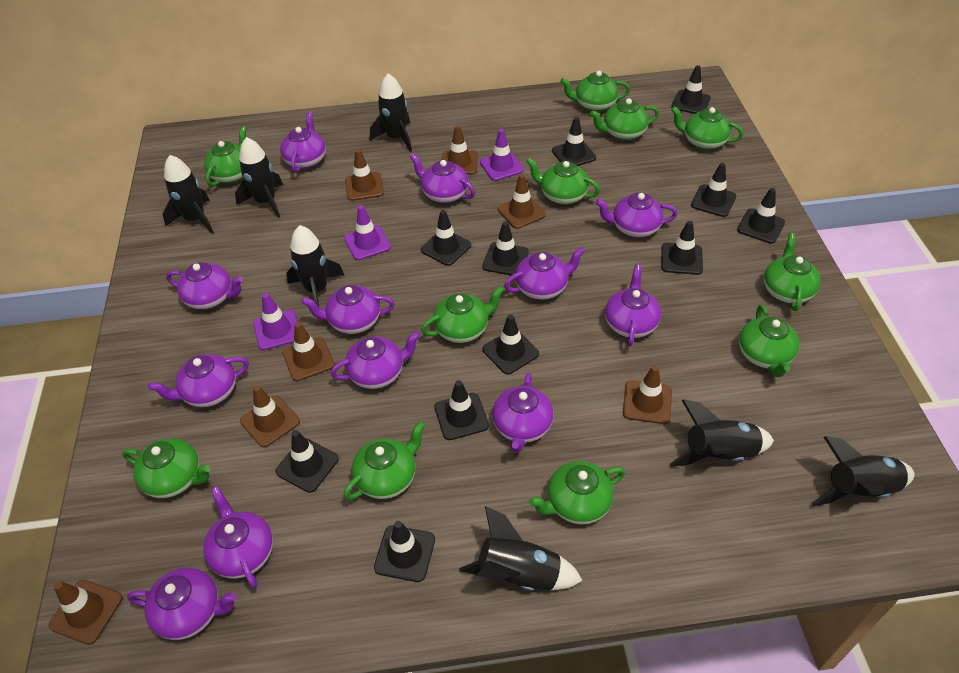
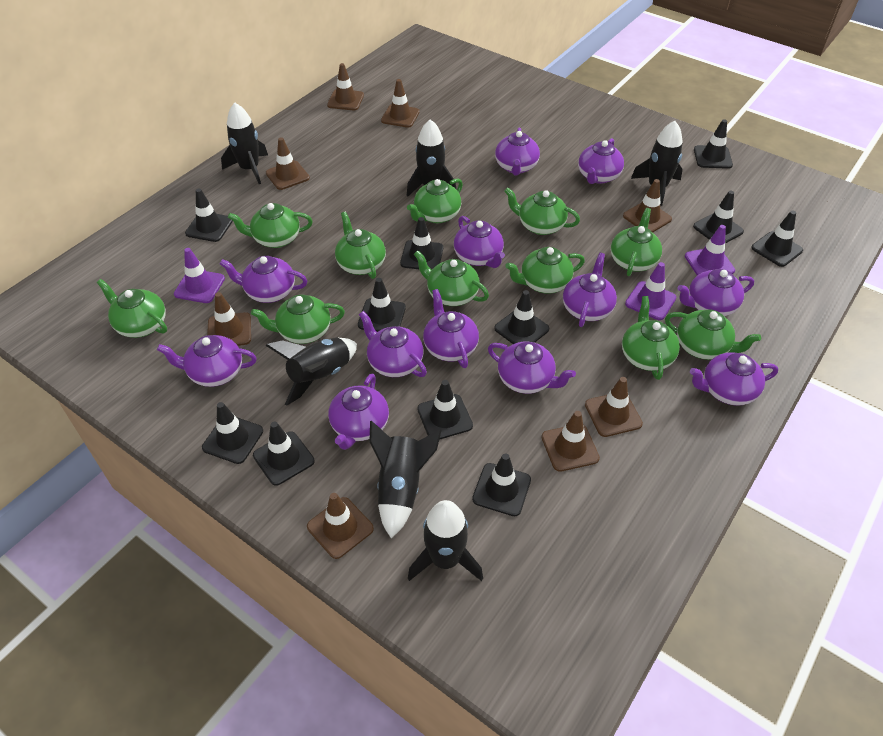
black rocket: 7 -> 6
brown traffic cone: 7 -> 8

